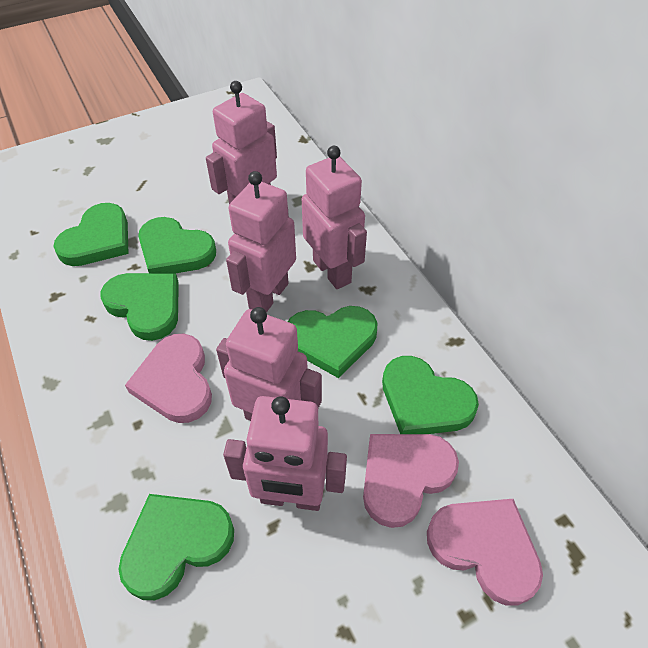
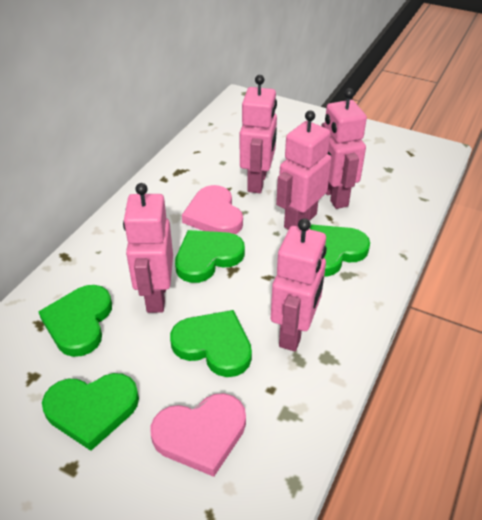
green heart: 6 -> 5
pink heart: 3 -> 2

